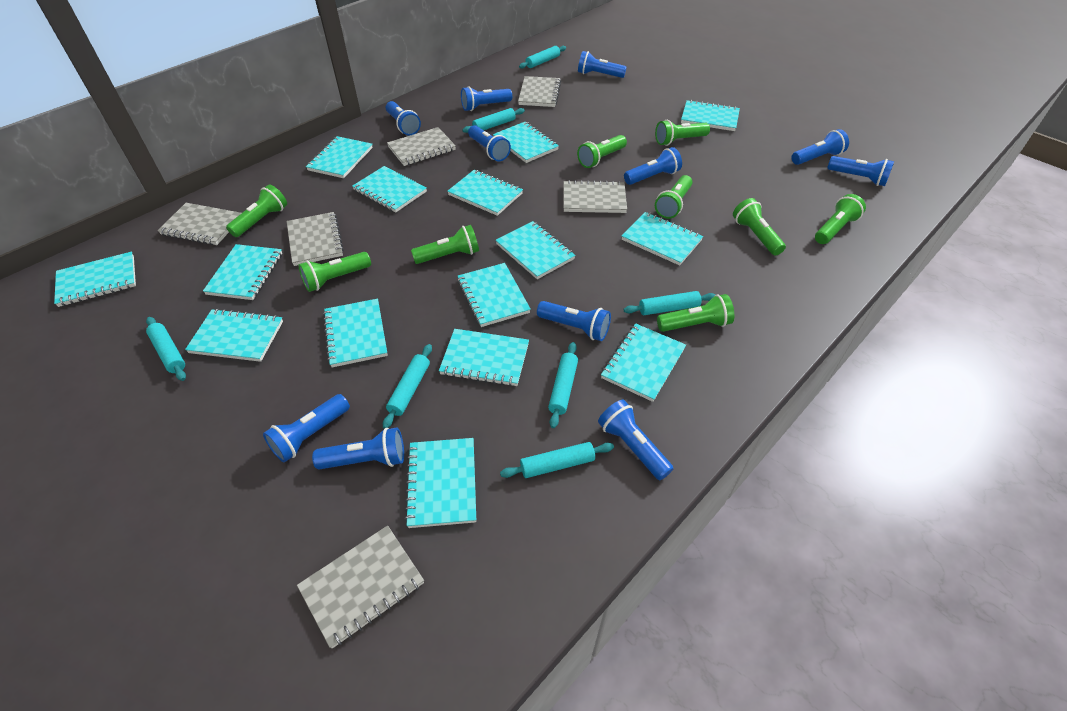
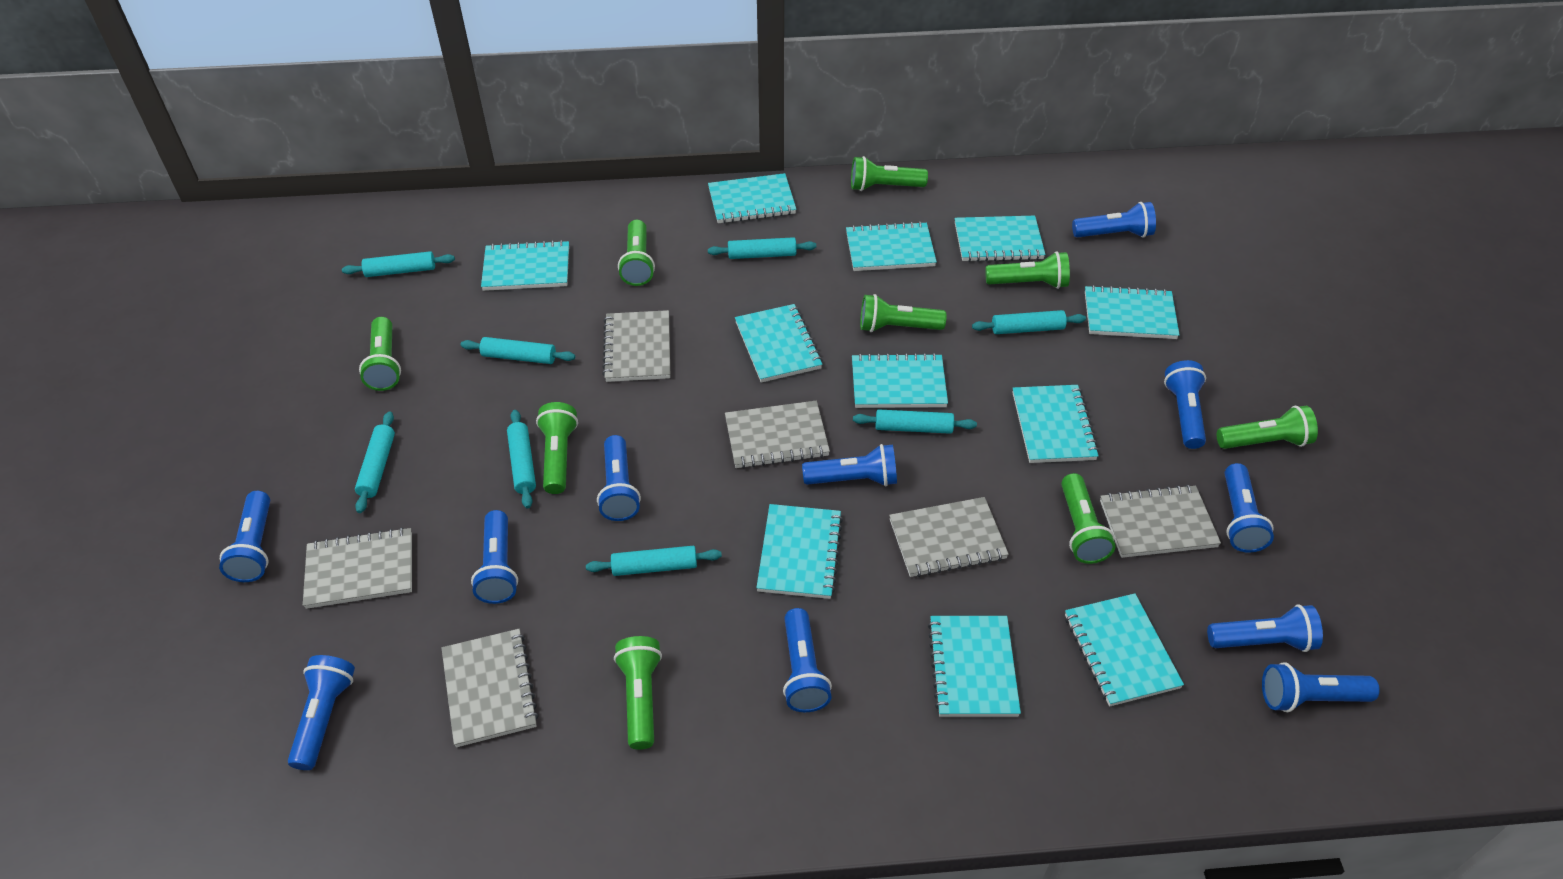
turquoise notebook: 15 -> 11
turquoise rolling pin: 7 -> 8

